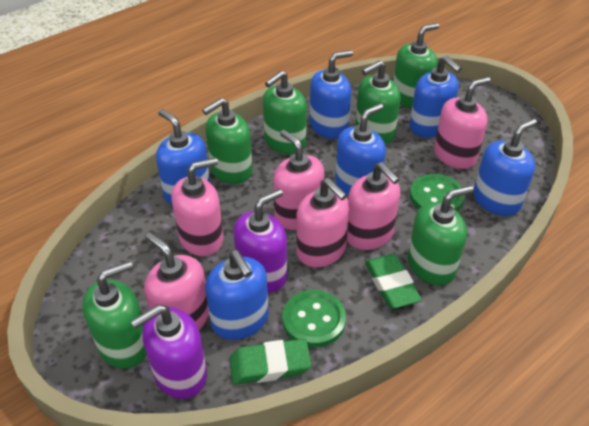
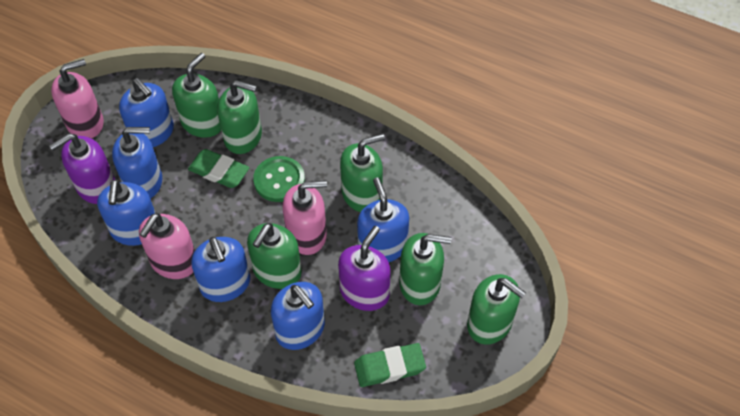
green button: 2 -> 1
pink soap dispenser: 6 -> 3

